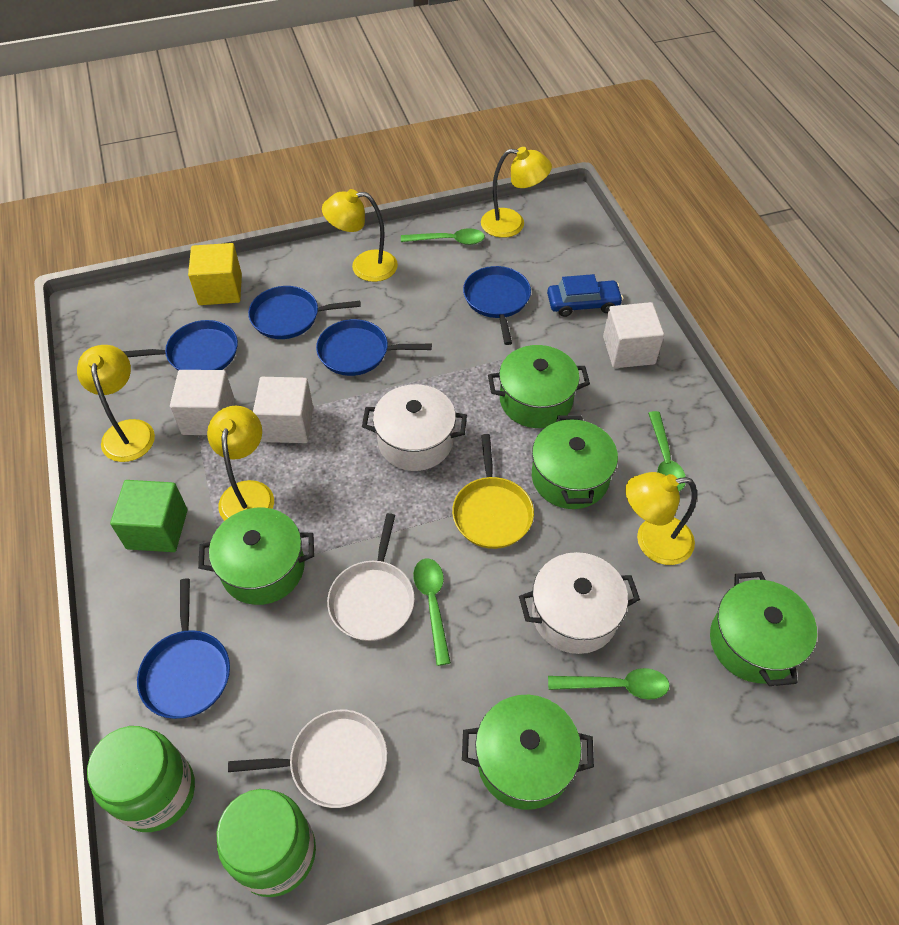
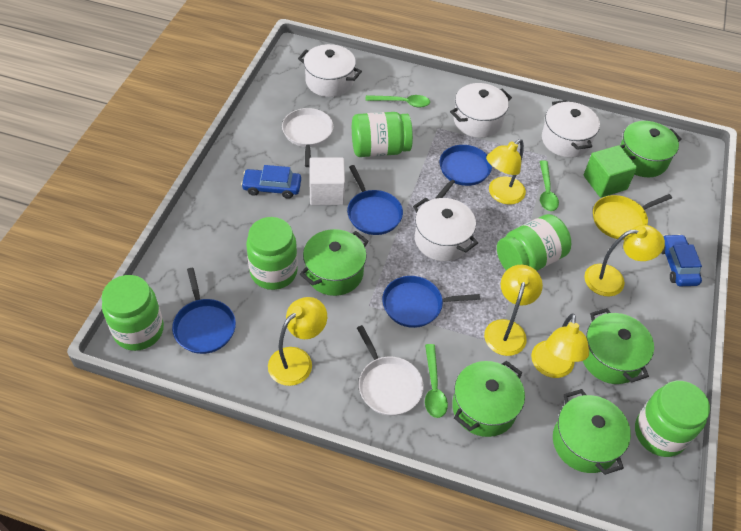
blue car: 1 -> 2
blue pan: 5 -> 4
green jar: 2 -> 5
green spoon: 4 -> 3
white cube: 3 -> 1
white pot: 2 -> 4
yellow cube: 1 -> 0

